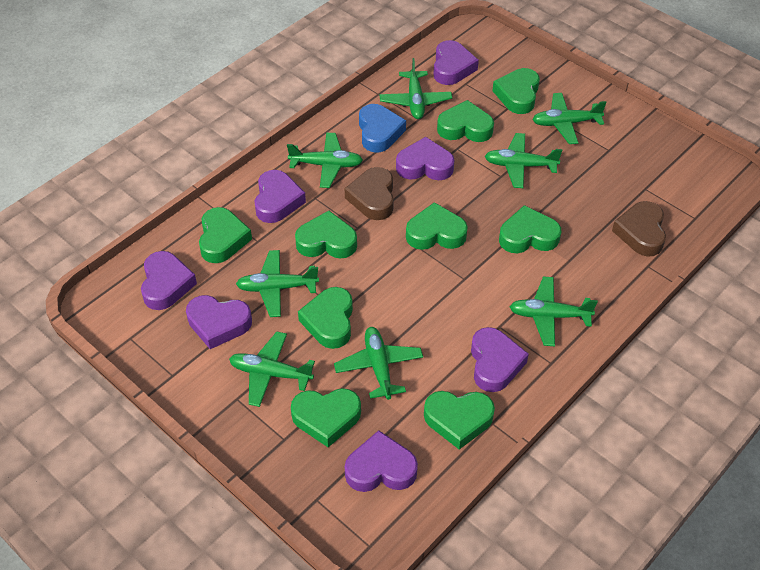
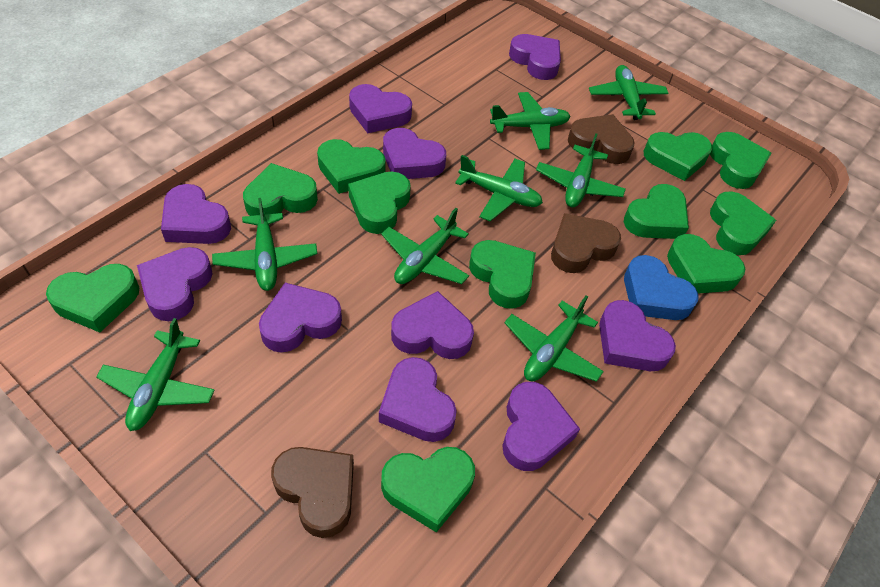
brown heart: 2 -> 3
green heart: 9 -> 11
purple heart: 7 -> 10

